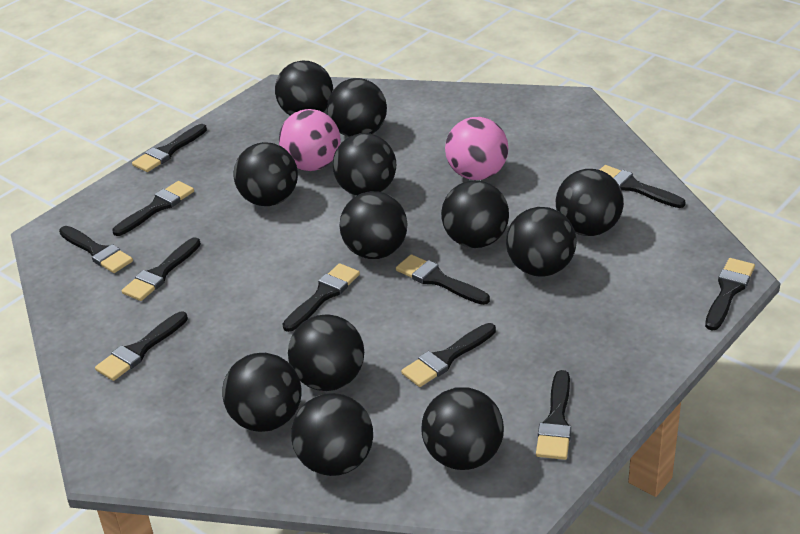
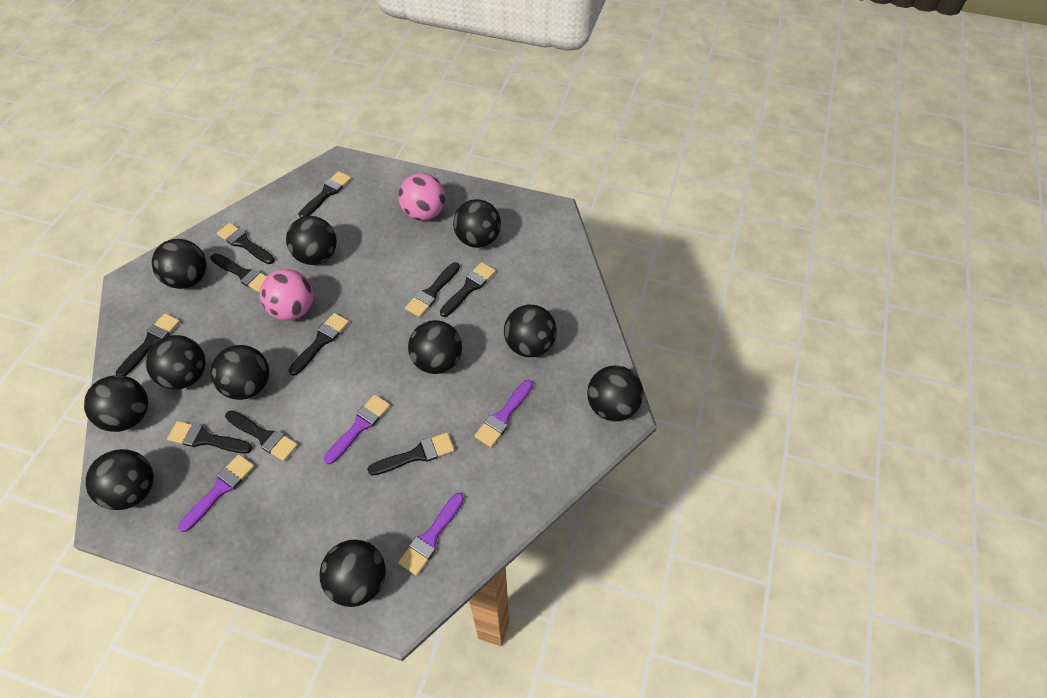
black ball: 12 -> 11
black brush: 11 -> 10
purple brush: 0 -> 4

